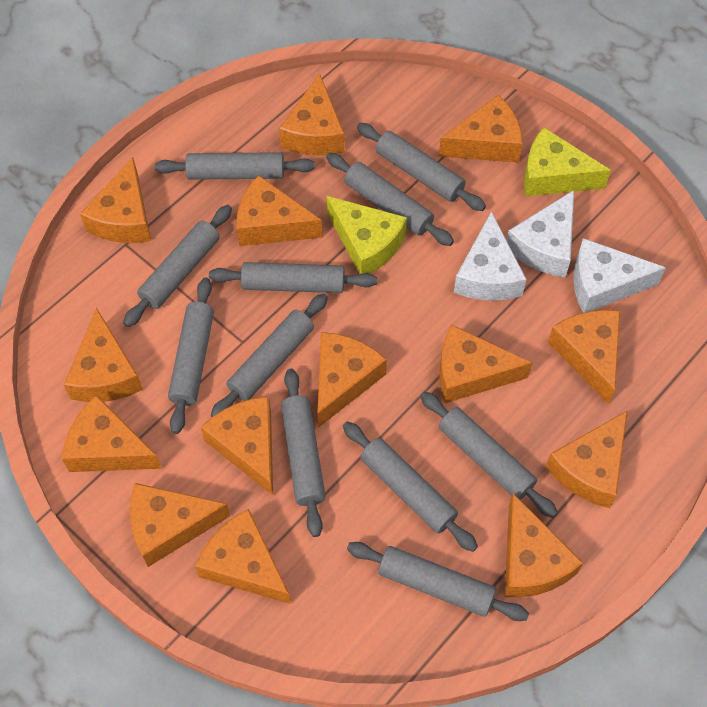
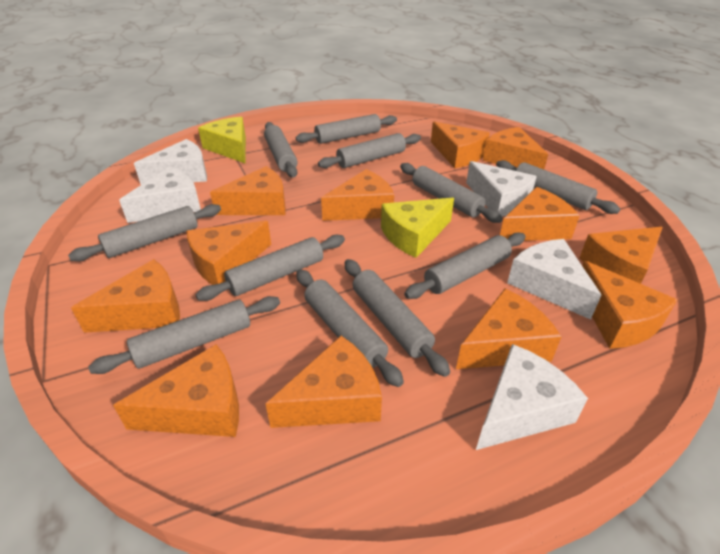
orange cheese: 14 -> 12
white cheese: 3 -> 5

